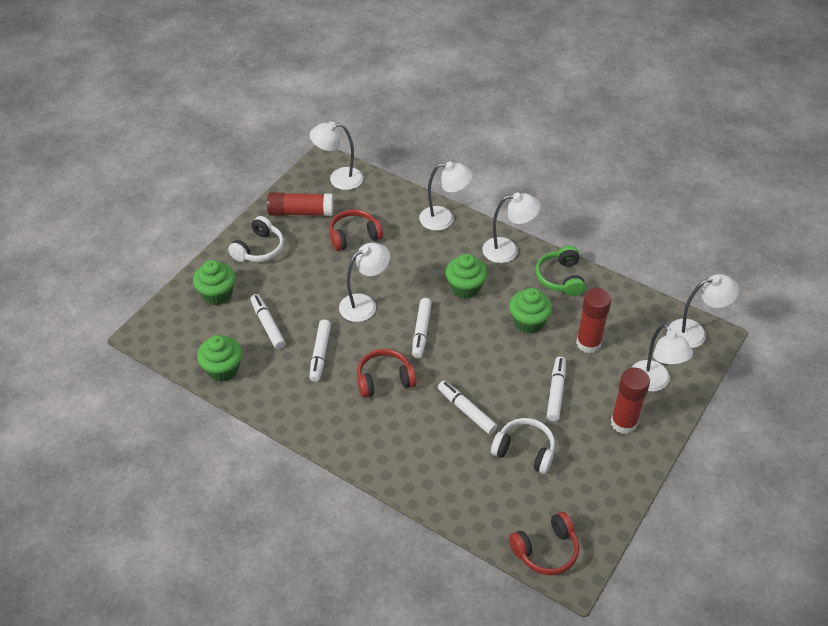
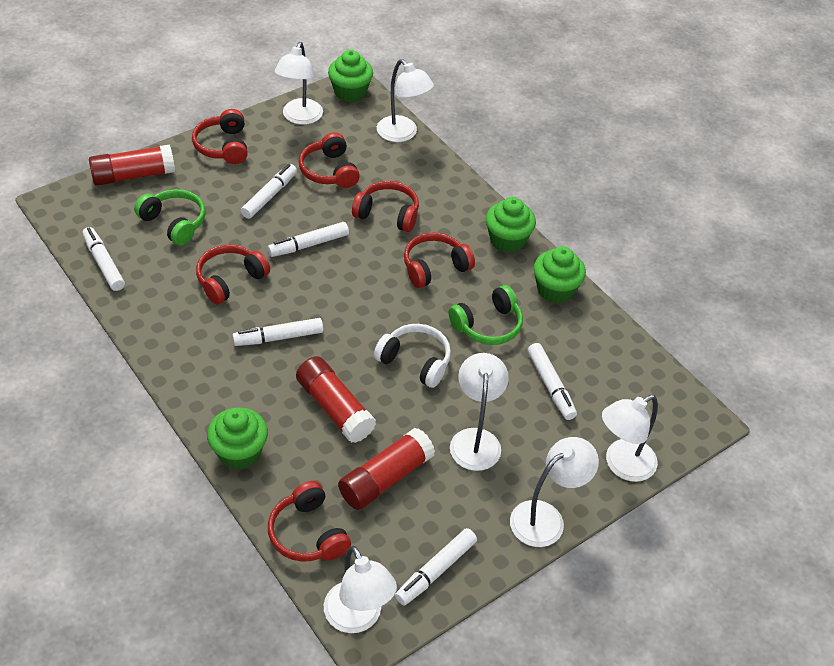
green headphones: 1 -> 2
red headphones: 3 -> 6
white headphones: 2 -> 1
white marker: 5 -> 6

